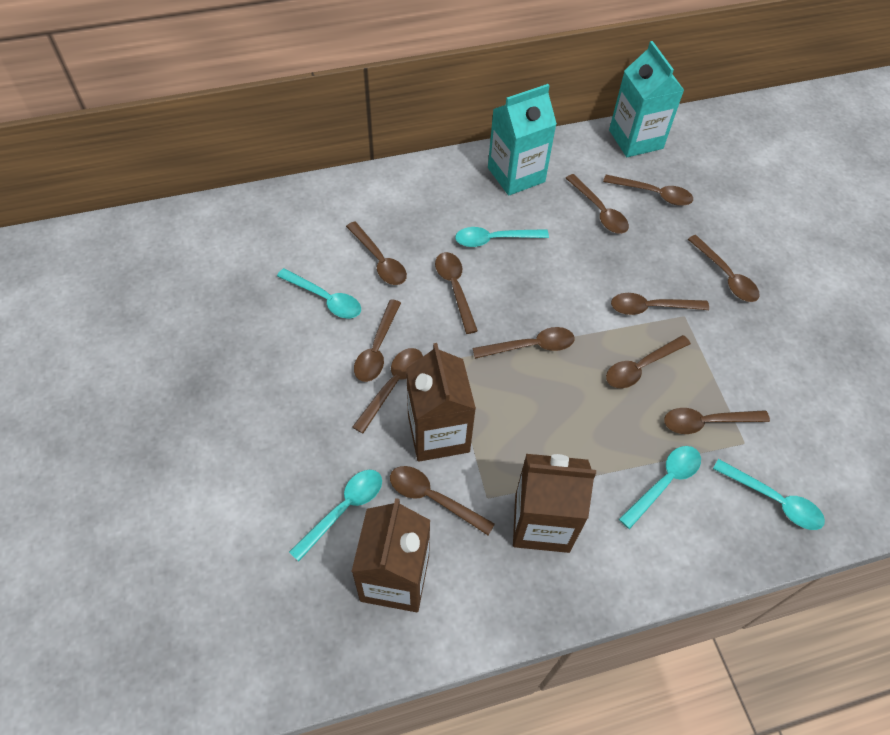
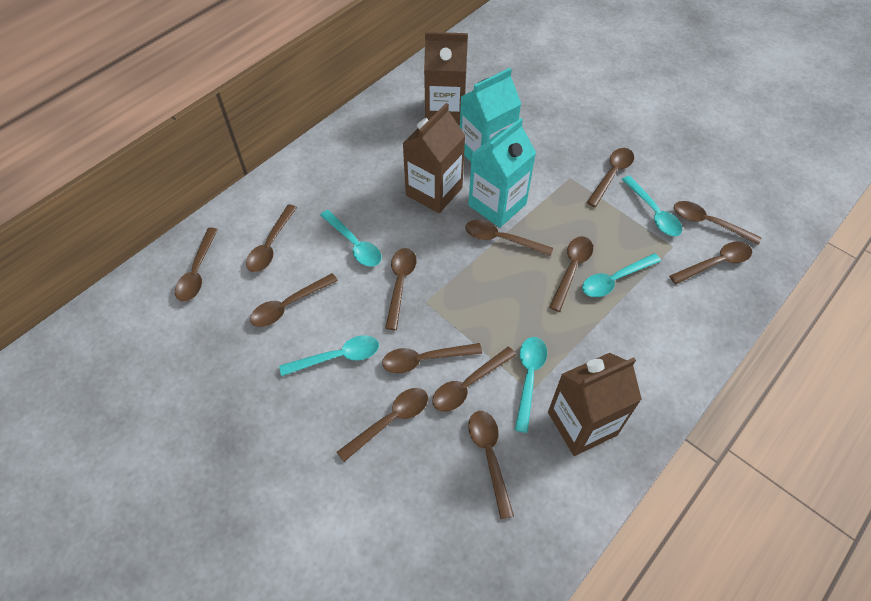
brown spoon: 12 -> 13

